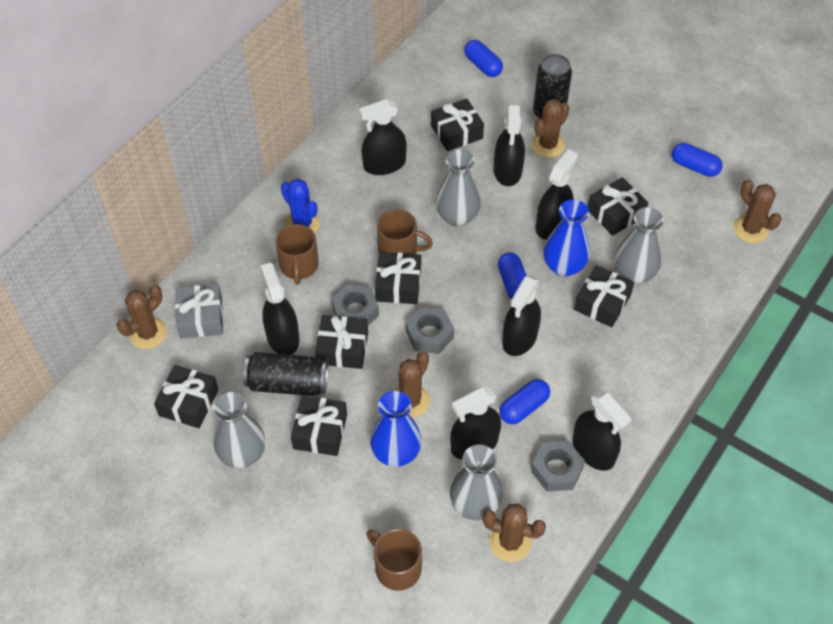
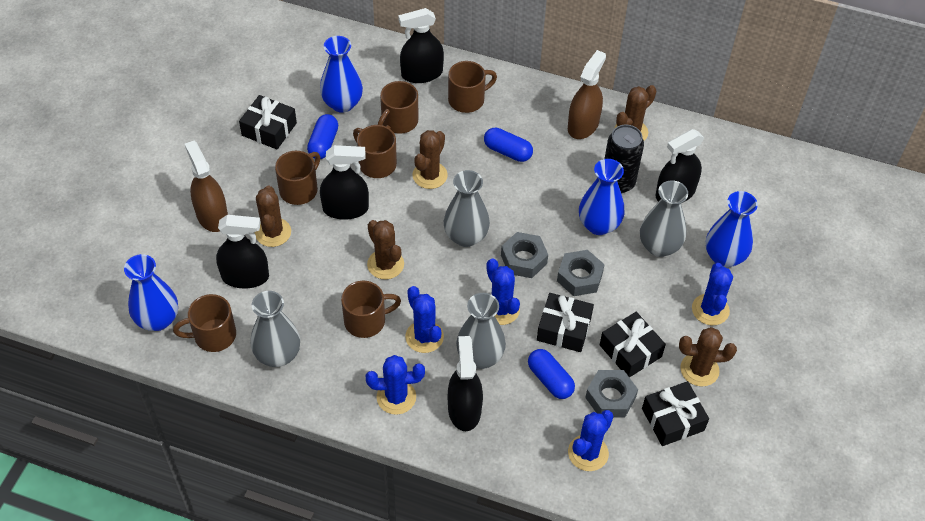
black can: 2 -> 1
black gift: 7 -> 4
black spray bottle: 7 -> 5
blue cactus: 1 -> 5
blue capsule: 4 -> 3
blue vase: 2 -> 4
brown mug: 3 -> 6
brown spray bottle: 0 -> 2
grey gift: 1 -> 0

